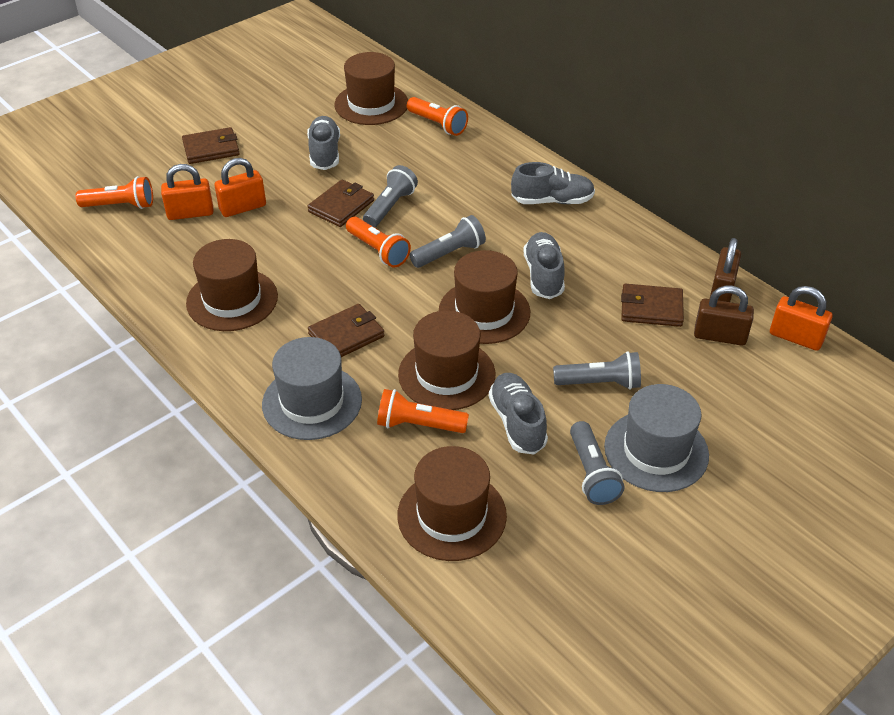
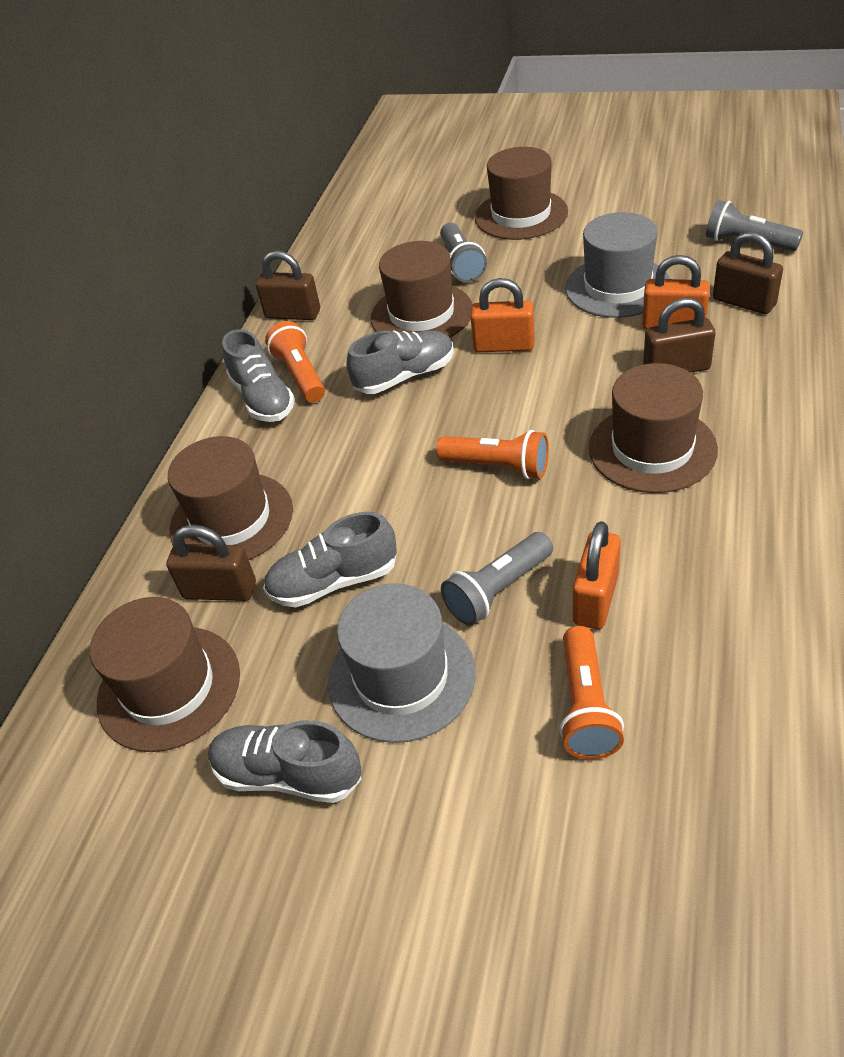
brown padlock: 2 -> 4
brown wallet: 4 -> 0
grey flashlight: 4 -> 3
orange flashlight: 4 -> 3

